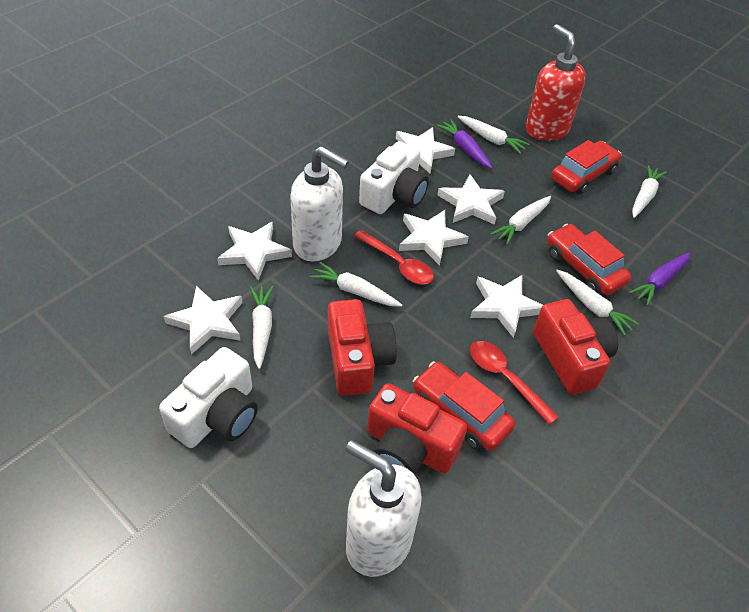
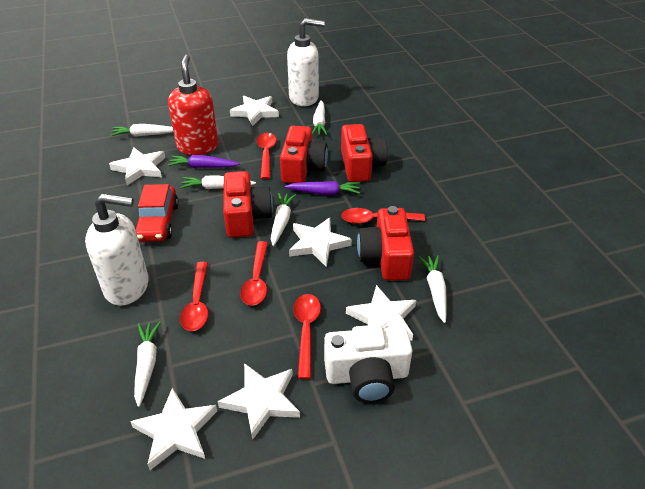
red camera: 3 -> 4
red car: 3 -> 1
red spoon: 2 -> 5
white camera: 2 -> 1

